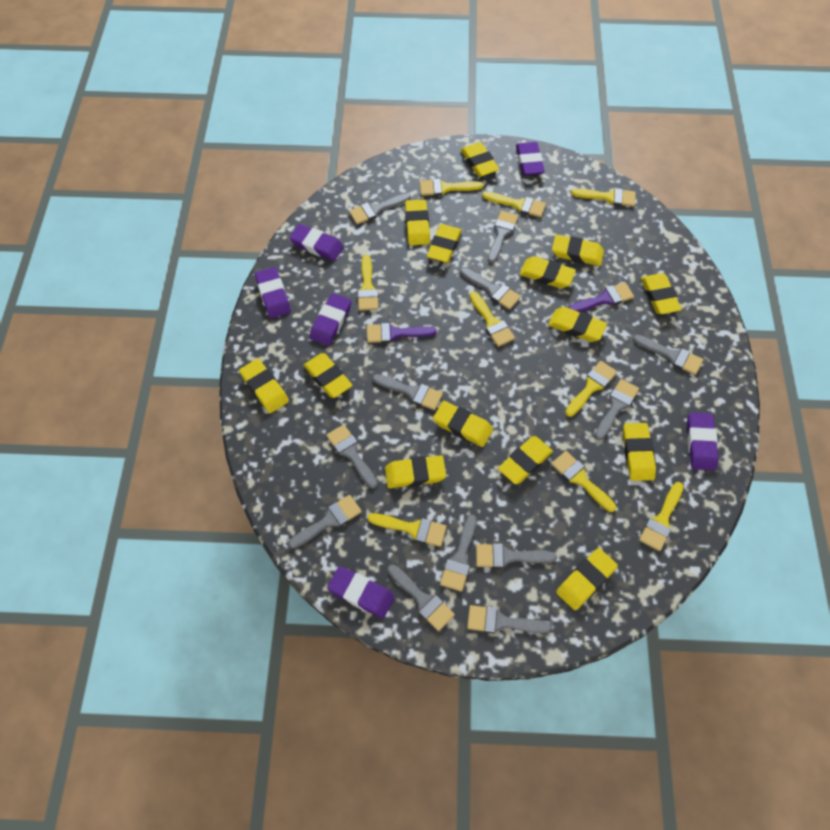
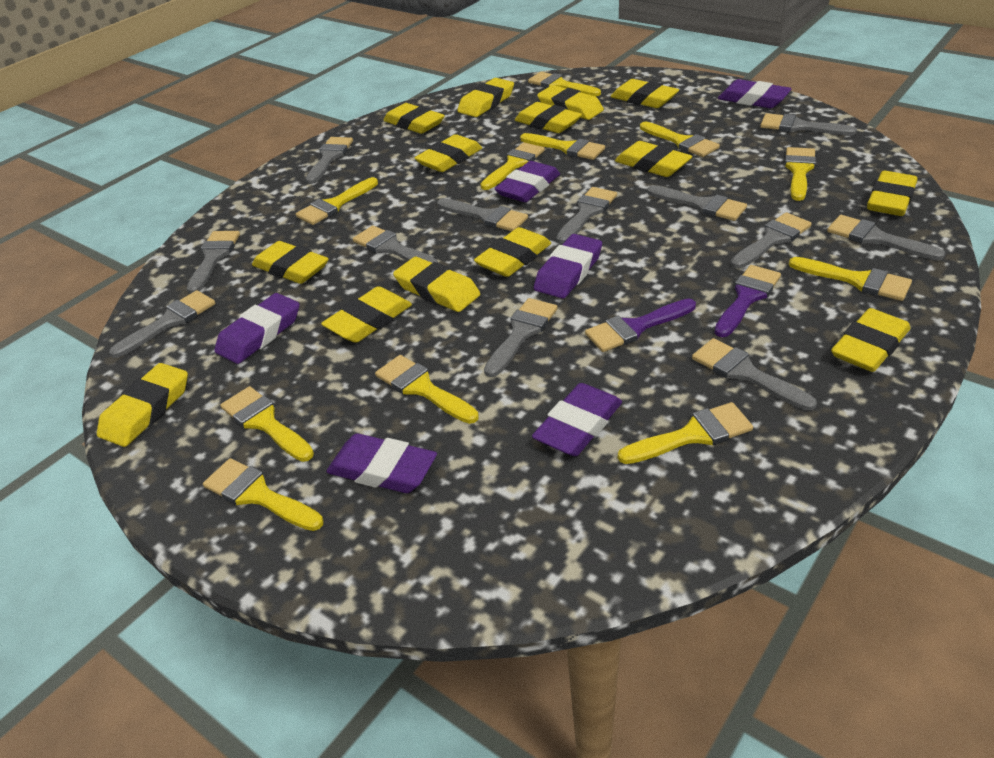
yellow brush: 9 -> 11

